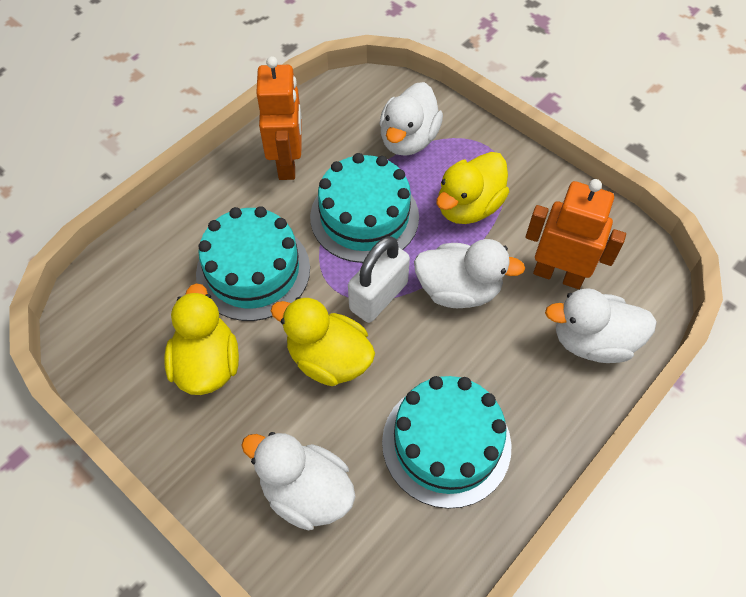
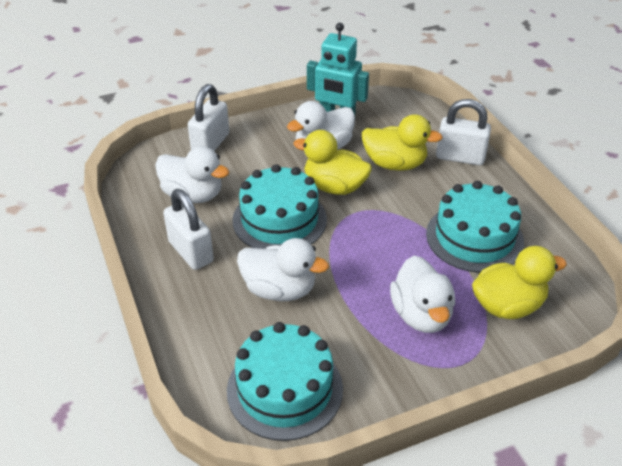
orange robot: 2 -> 0
turquoise robot: 0 -> 1
white padlock: 1 -> 3

